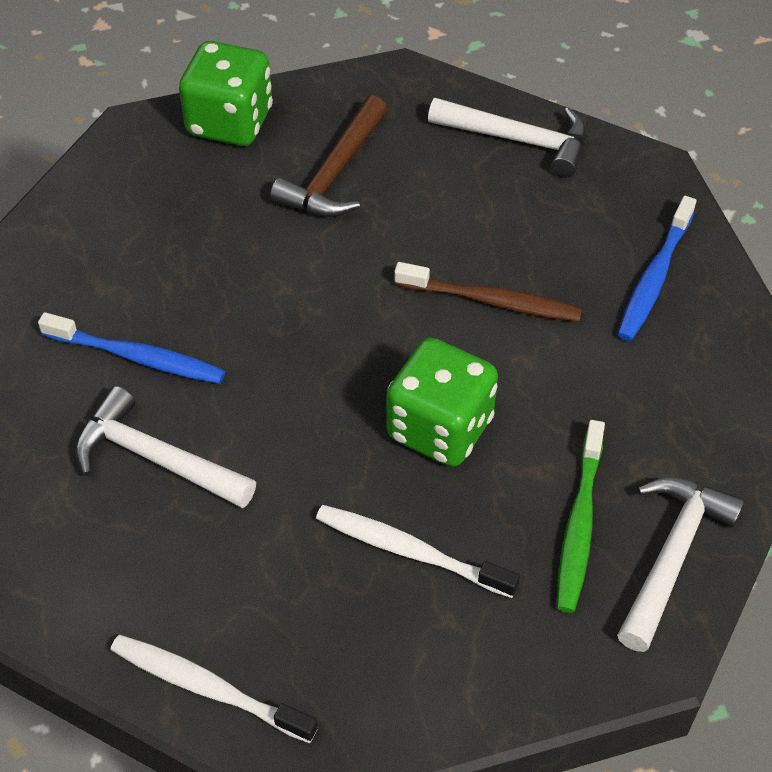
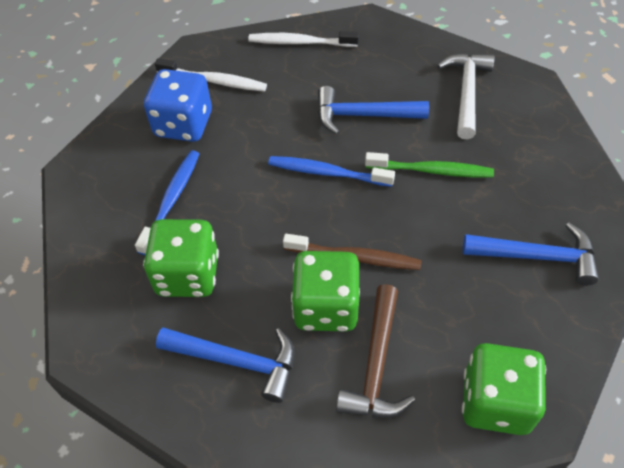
blue dice: 0 -> 1
blue hammer: 0 -> 3
green dice: 2 -> 3
white hammer: 3 -> 1

